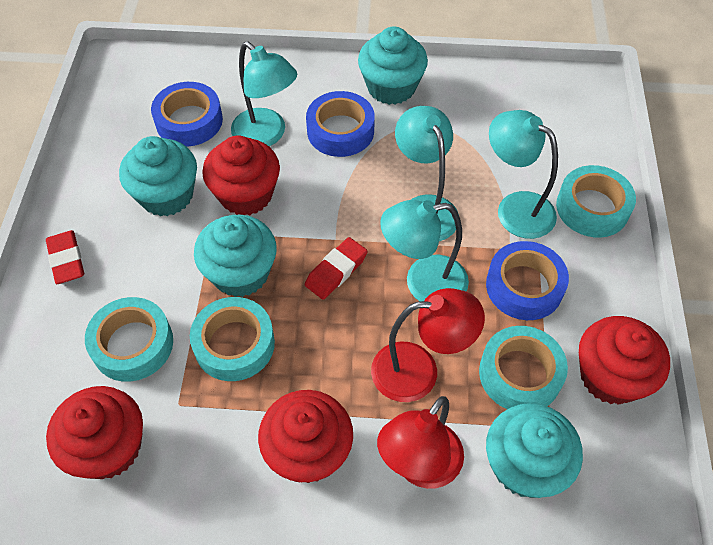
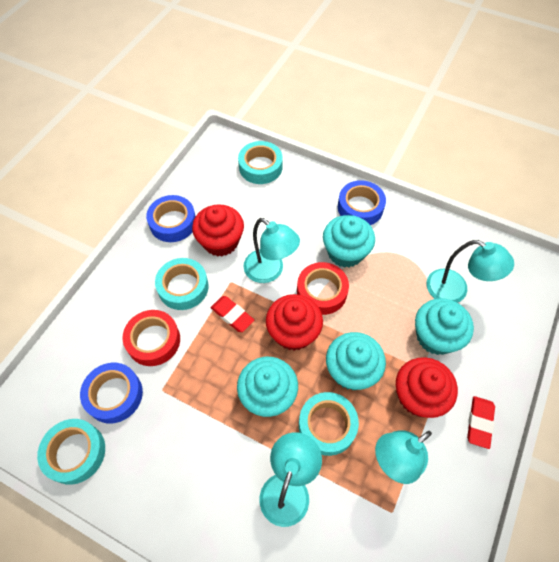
red cupcake: 4 -> 3
red lamp: 2 -> 0
red tape: 0 -> 2

